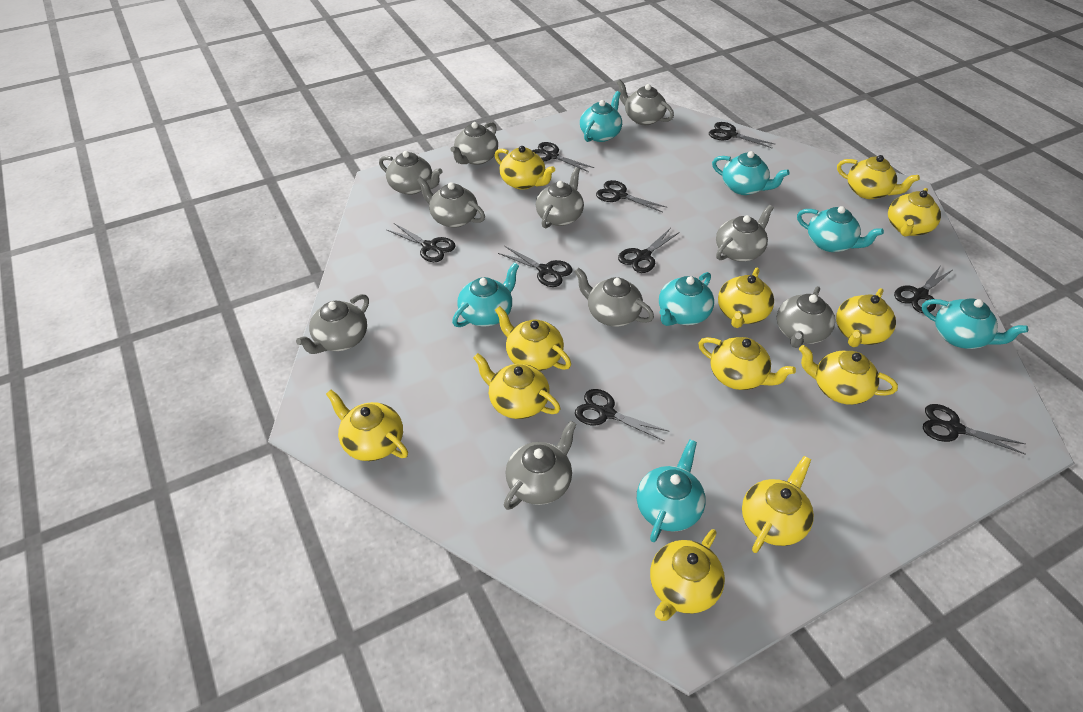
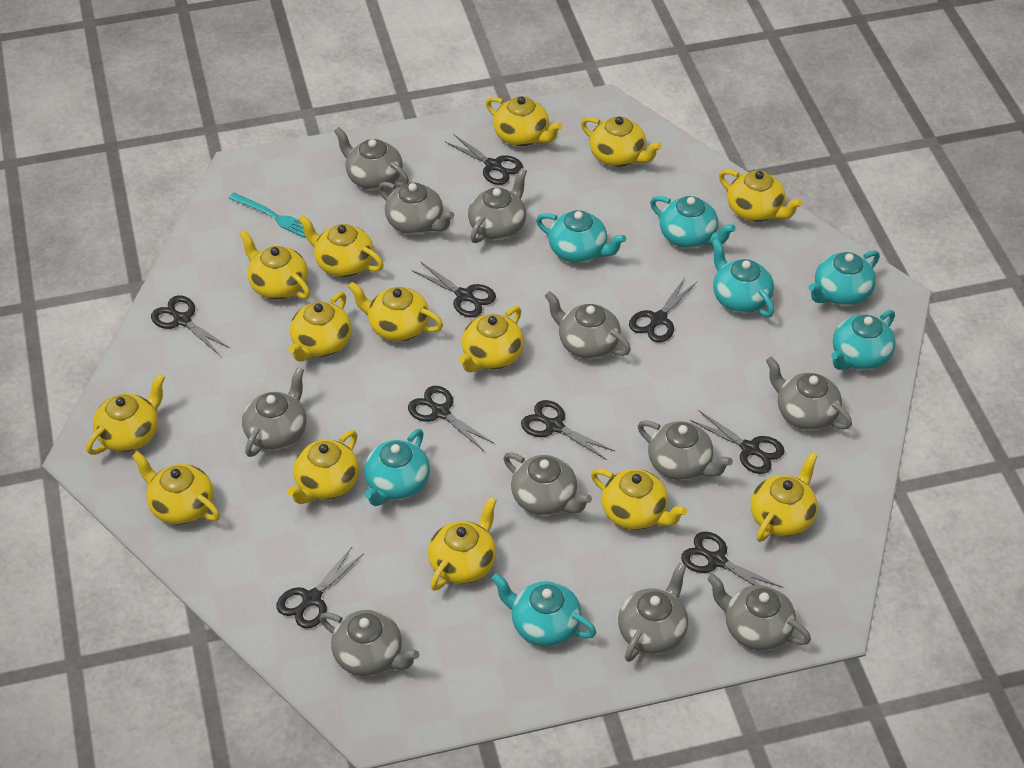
grey teapot: 10 -> 11
turquoise fork: 0 -> 1
yellow teapot: 12 -> 14

